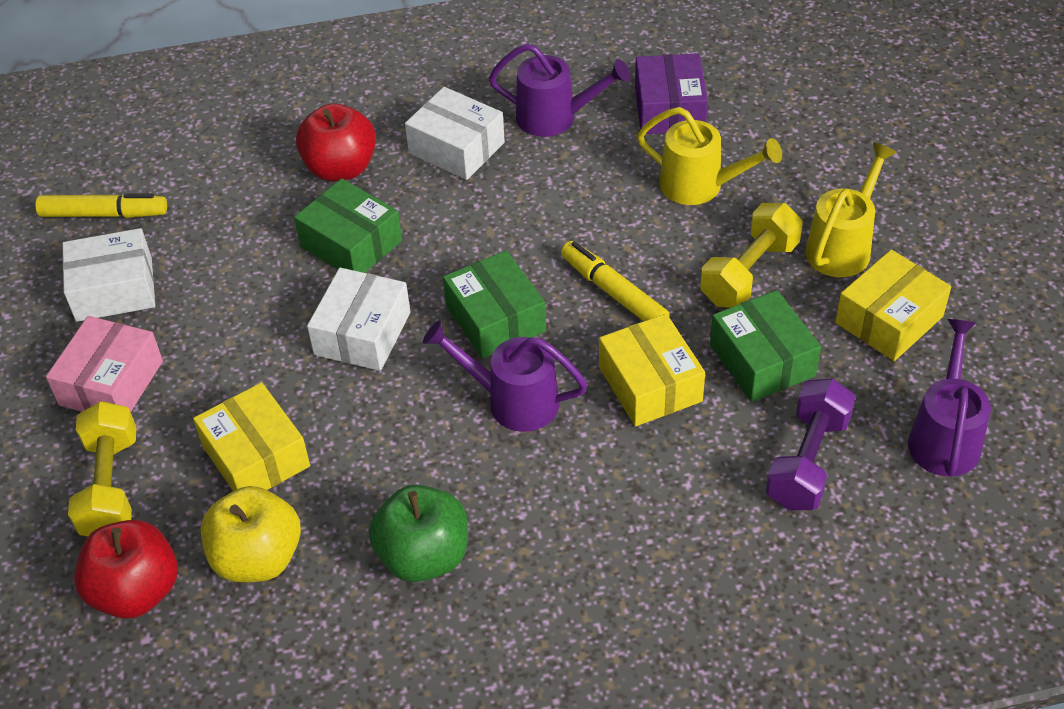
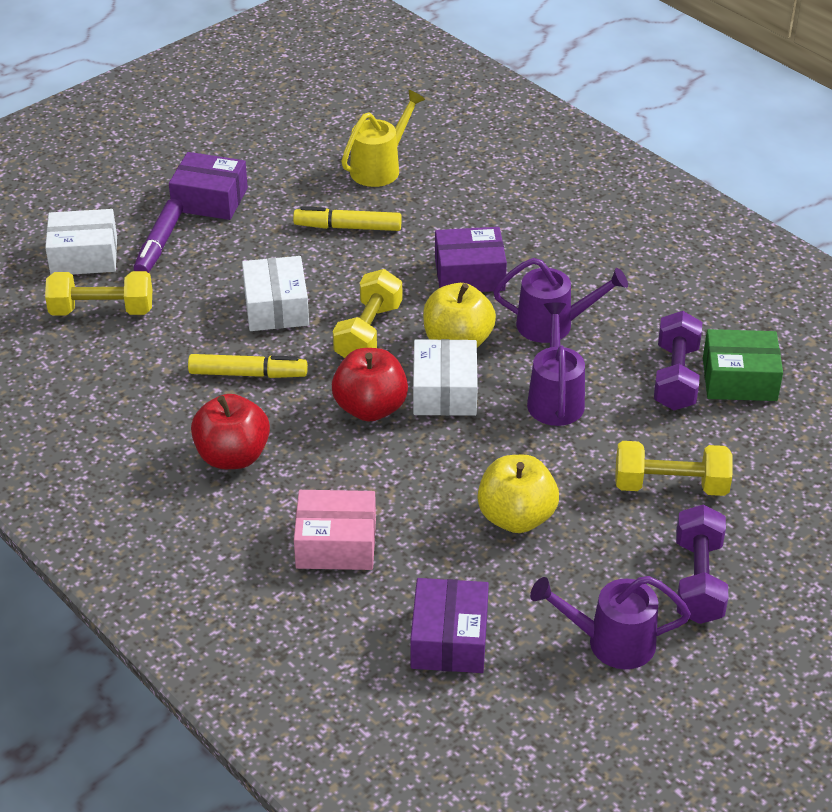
green apple: 1 -> 0
green box: 3 -> 1
purple box: 1 -> 3
purple dumbbell: 1 -> 2
purple marker: 0 -> 1
yellow apple: 1 -> 2
yellow box: 3 -> 0
yellow dumbbell: 2 -> 3
yellow watering can: 2 -> 1

